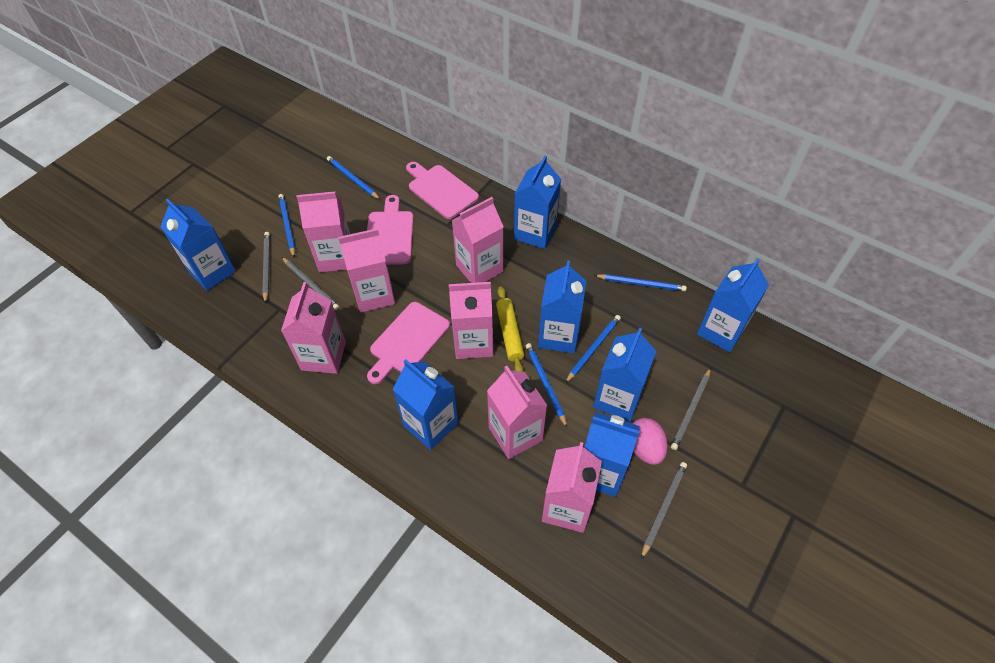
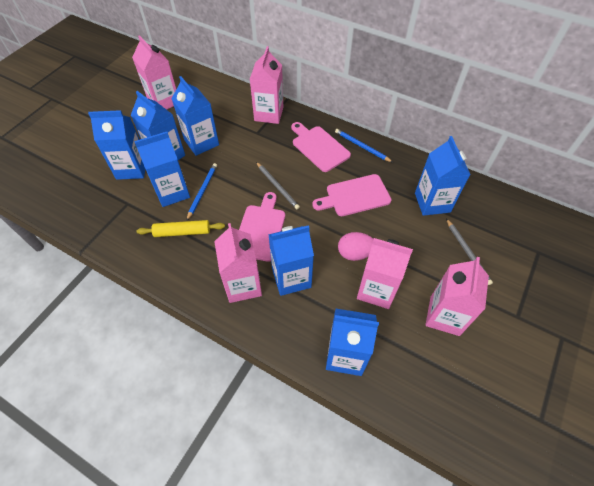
blue pencil: 5 -> 2
grey pencil: 4 -> 2
pink carton: 7 -> 5

